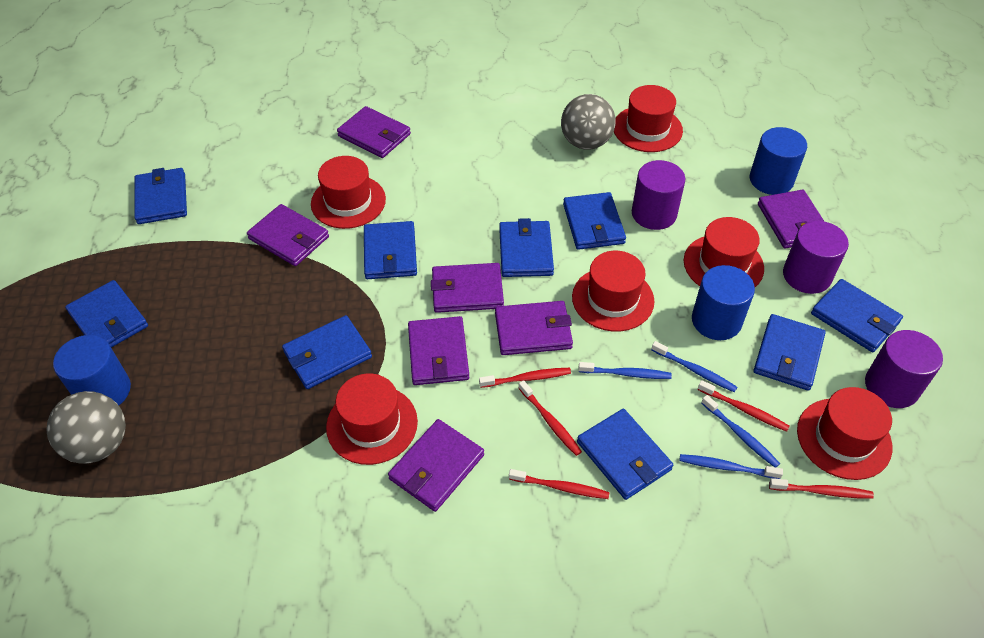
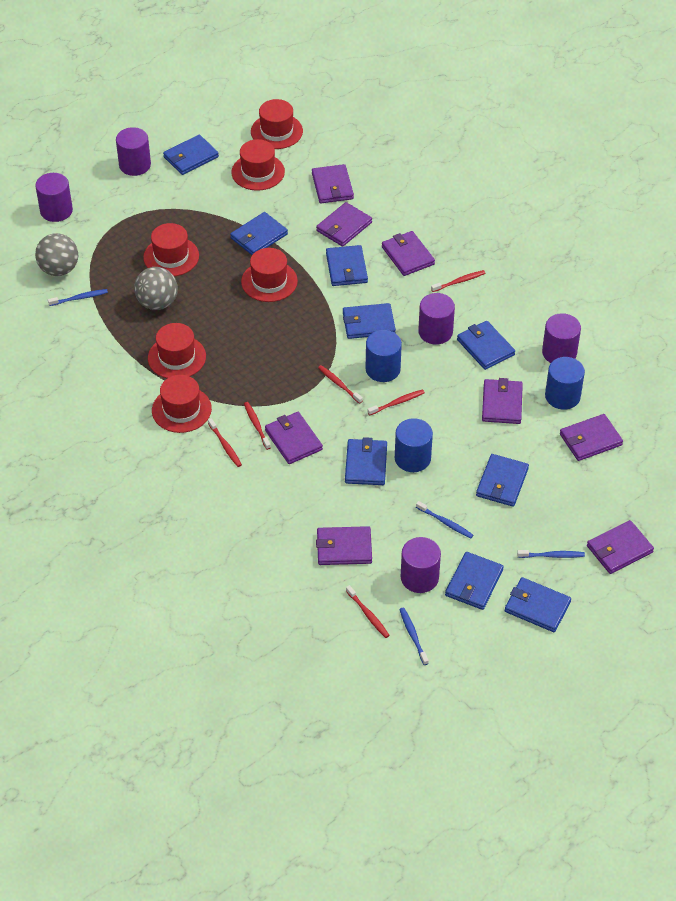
purple cylinder: 3 -> 5
purple wallet: 7 -> 8
red toothbrush: 5 -> 6

